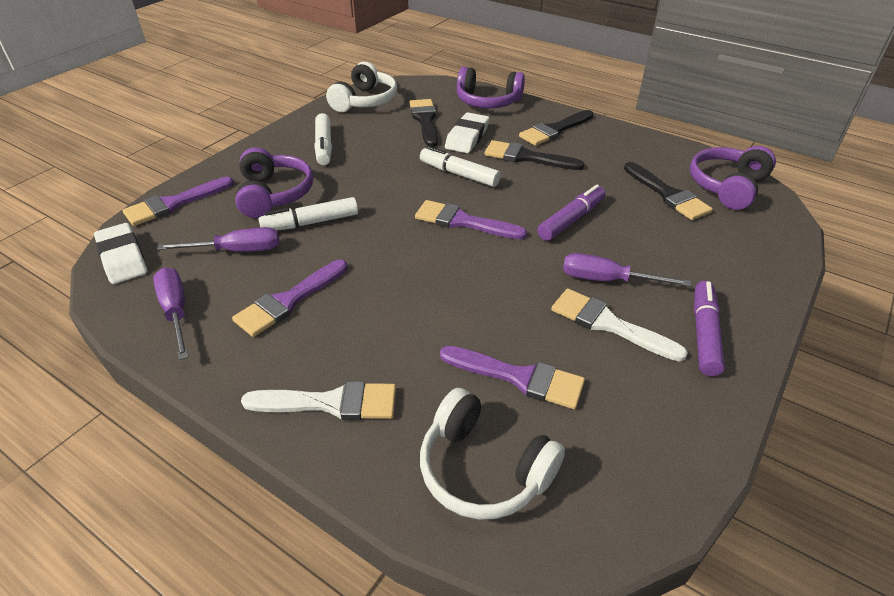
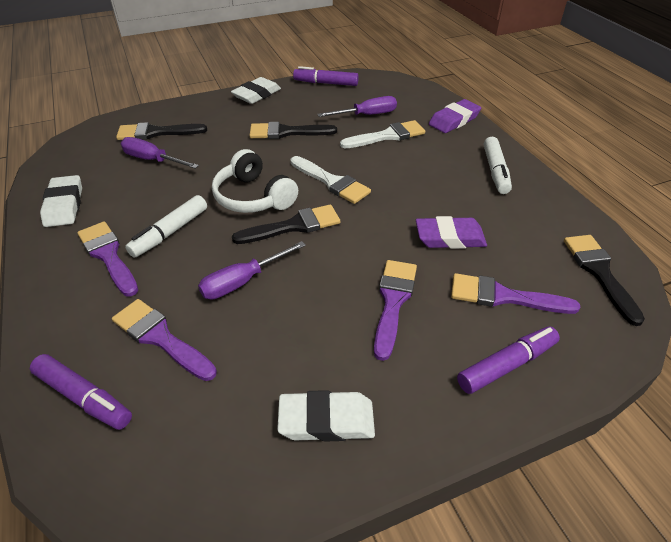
purple eraser: 0 -> 2
purple headphones: 3 -> 0
purple marker: 2 -> 3
white eraser: 2 -> 3
white headphones: 2 -> 1
white marker: 3 -> 2

